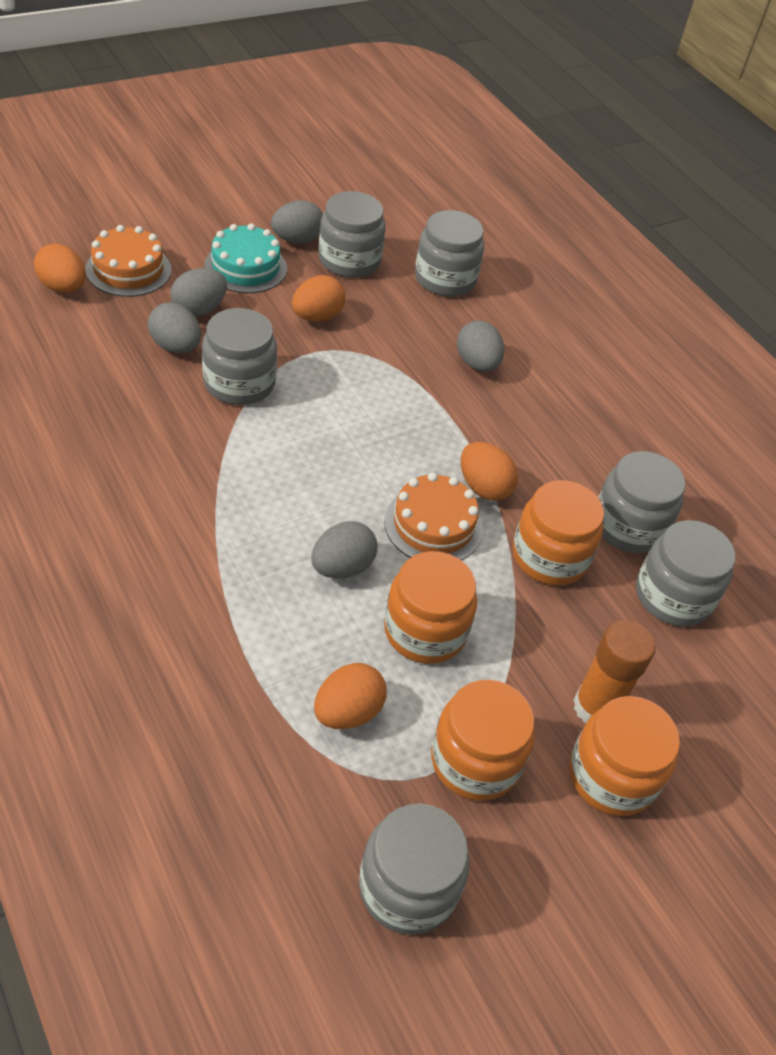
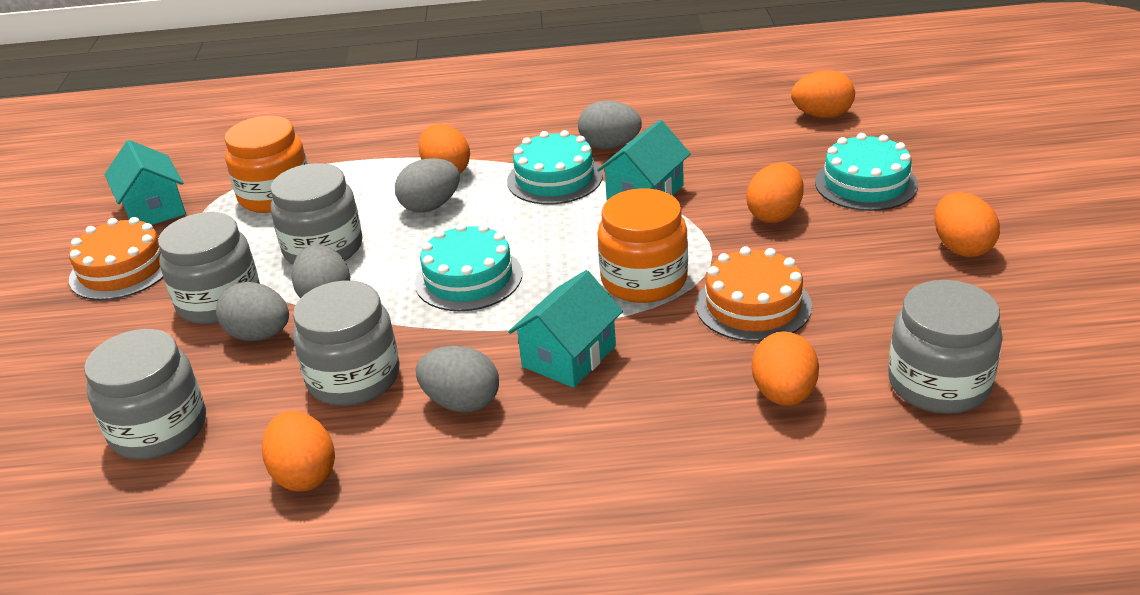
grey jar: 6 -> 5
orange egg: 4 -> 6
orange glue stick: 1 -> 0
orange jar: 4 -> 2
turquoise cake: 1 -> 3
turquoise house: 0 -> 3

